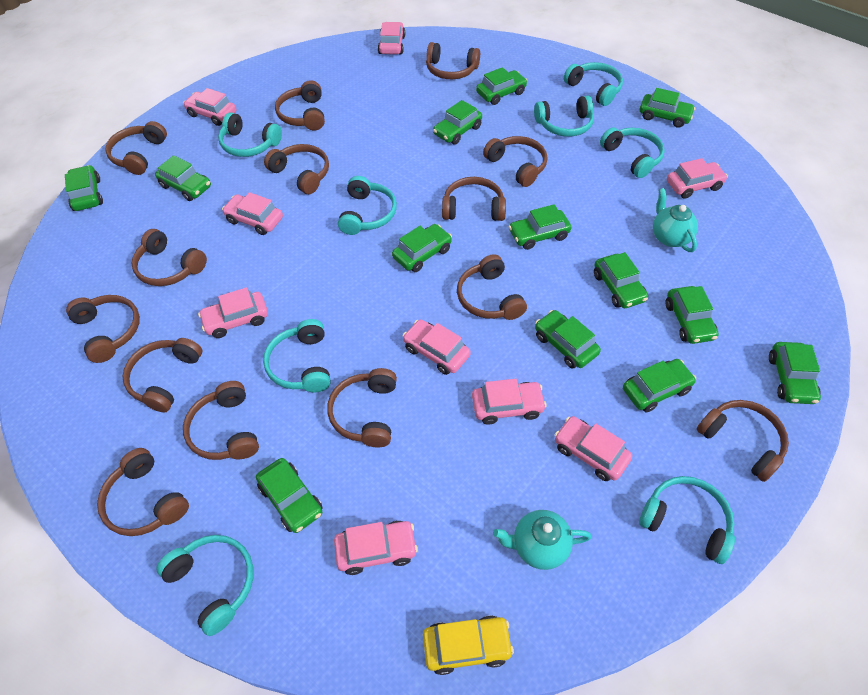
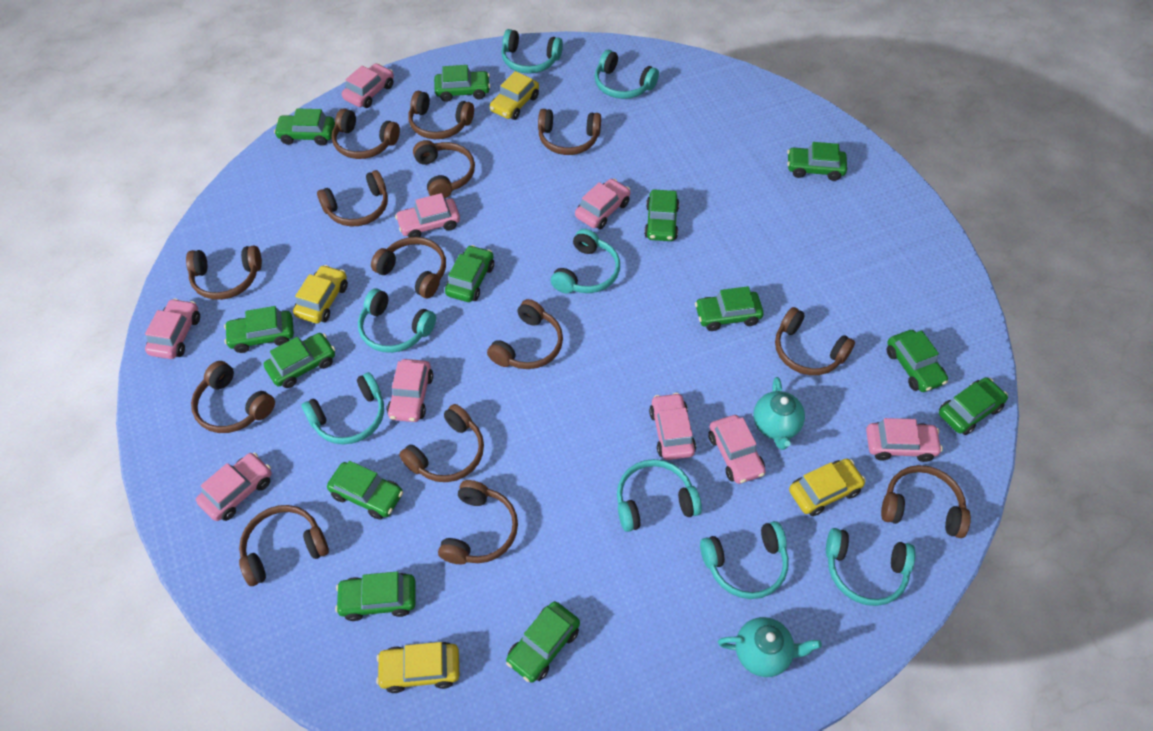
yellow car: 1 -> 4

